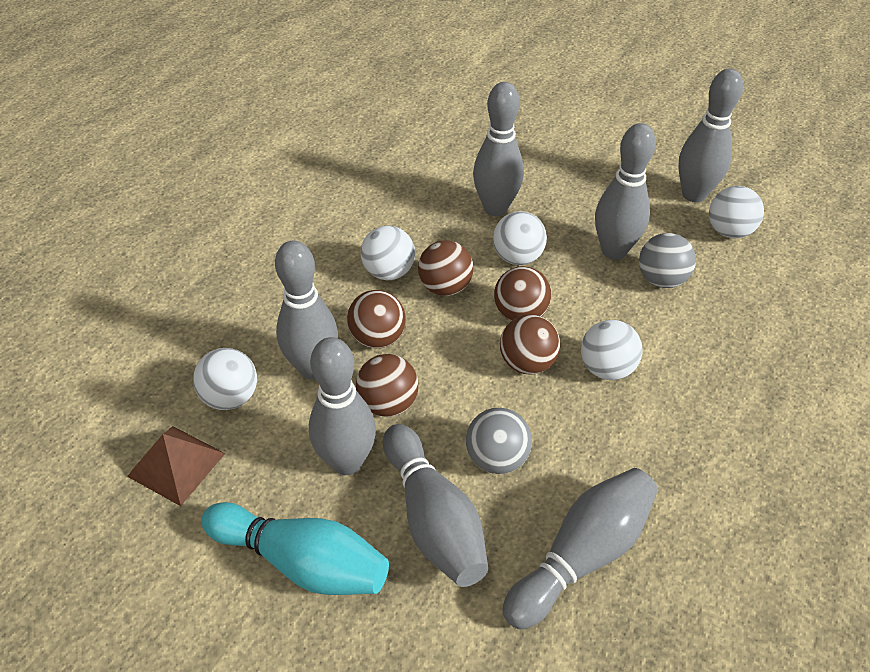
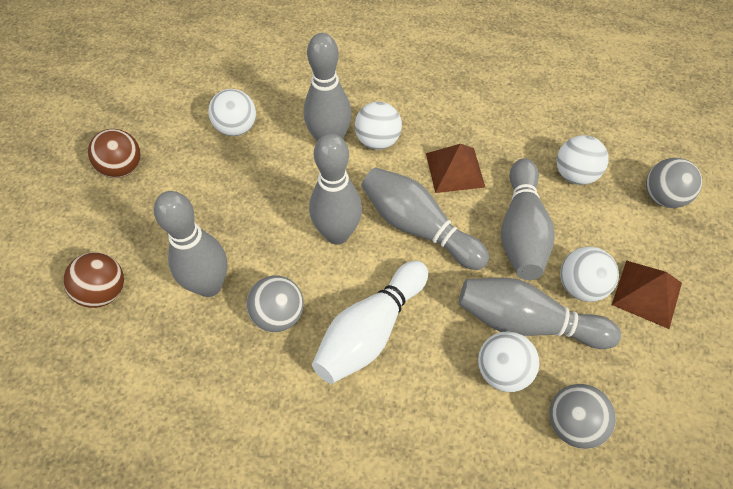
brown ball: 5 -> 2
brown pyramid: 1 -> 2
grey ball: 2 -> 3
grey bowling pin: 7 -> 6
turquoise bowling pin: 1 -> 0
white bowling pin: 0 -> 1

